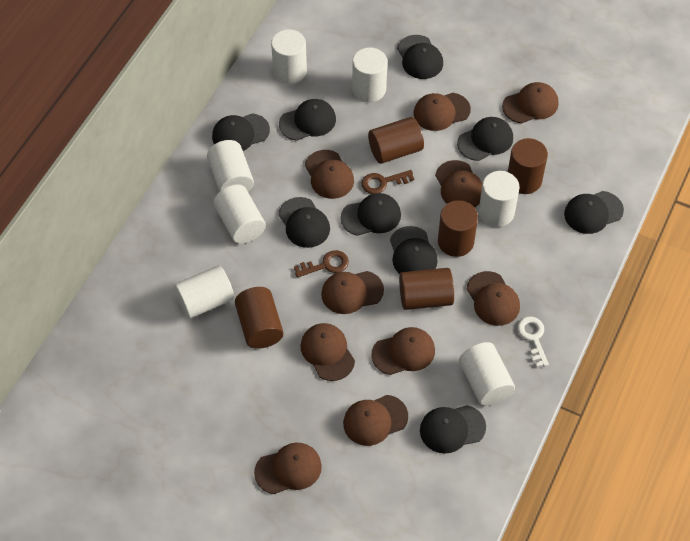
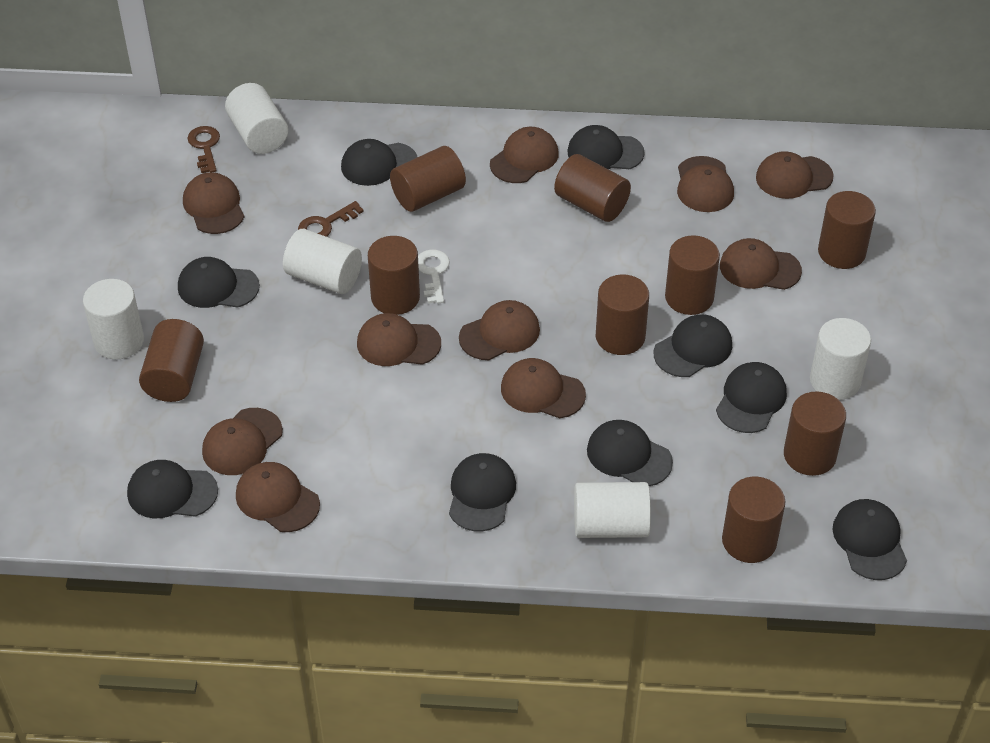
brown cylinder: 5 -> 9
white cylinder: 7 -> 5

